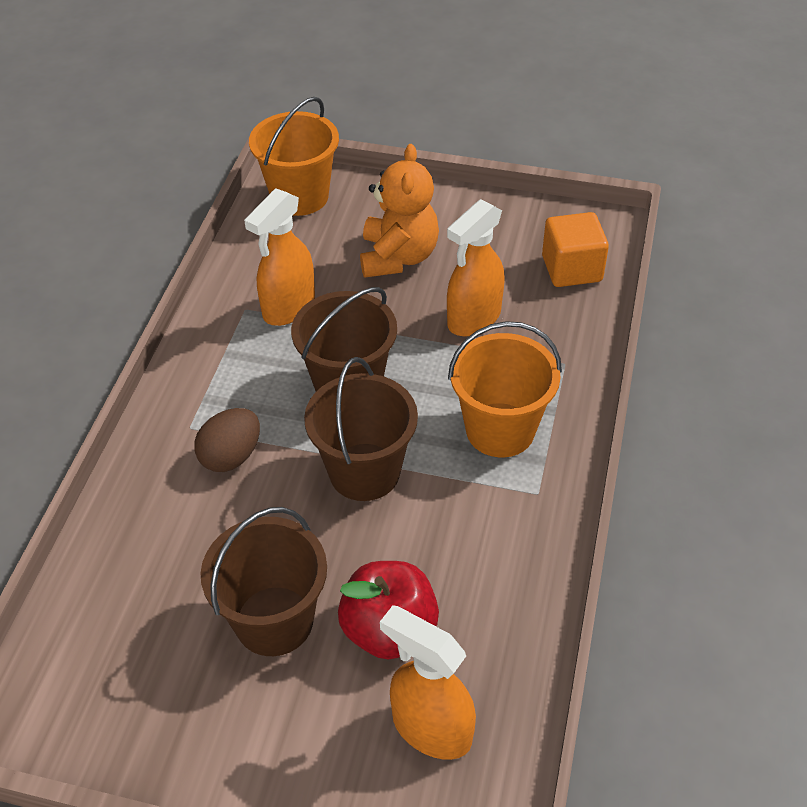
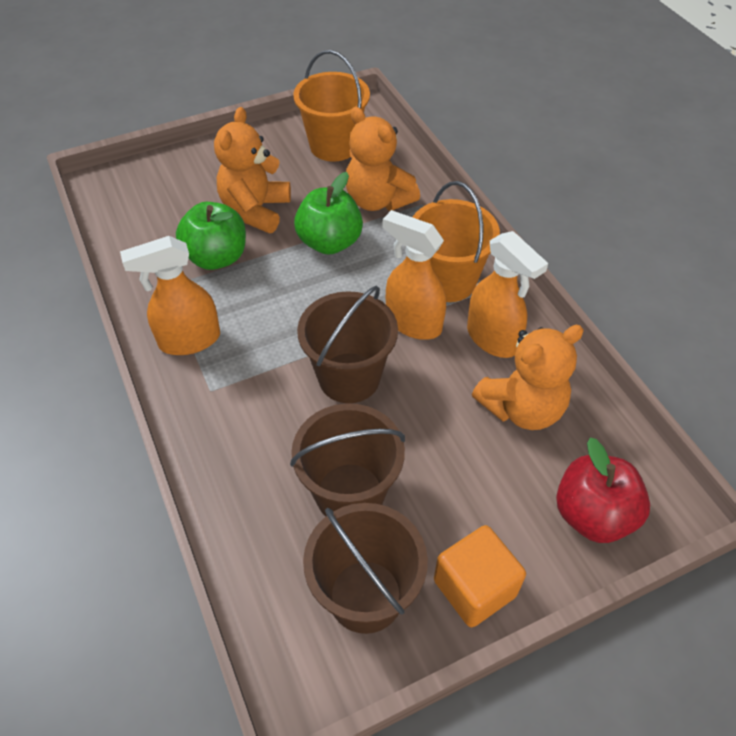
brown egg: 1 -> 0
green apple: 0 -> 2
orange teddy bear: 1 -> 3

